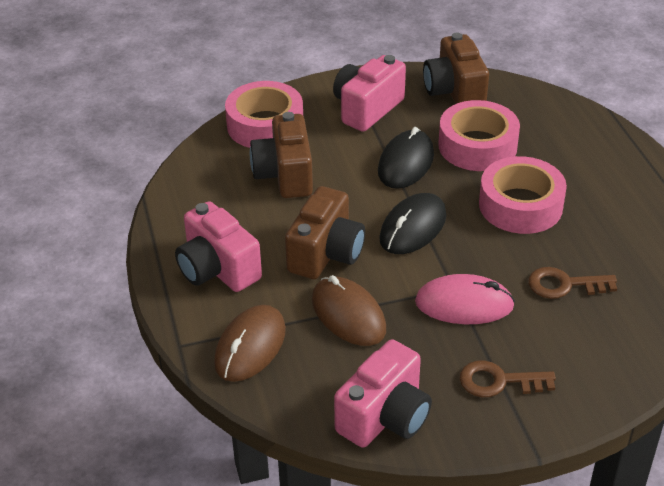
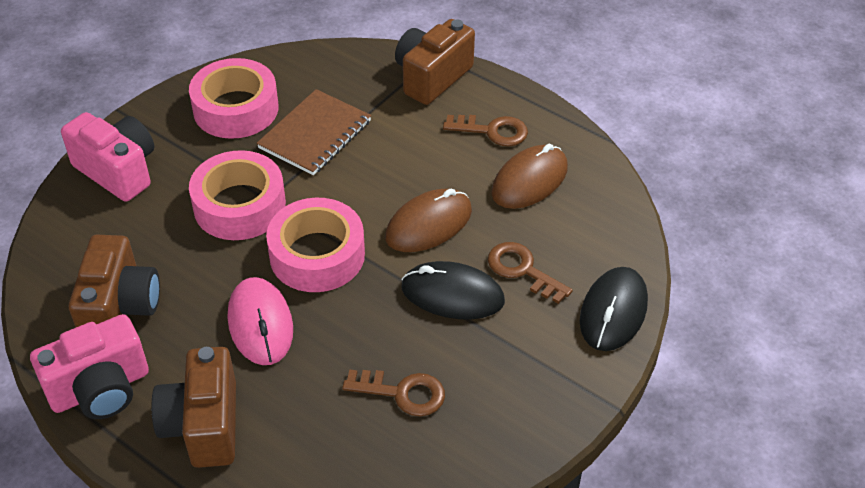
brown key: 2 -> 3
brown notebook: 0 -> 1
pink camera: 3 -> 2

